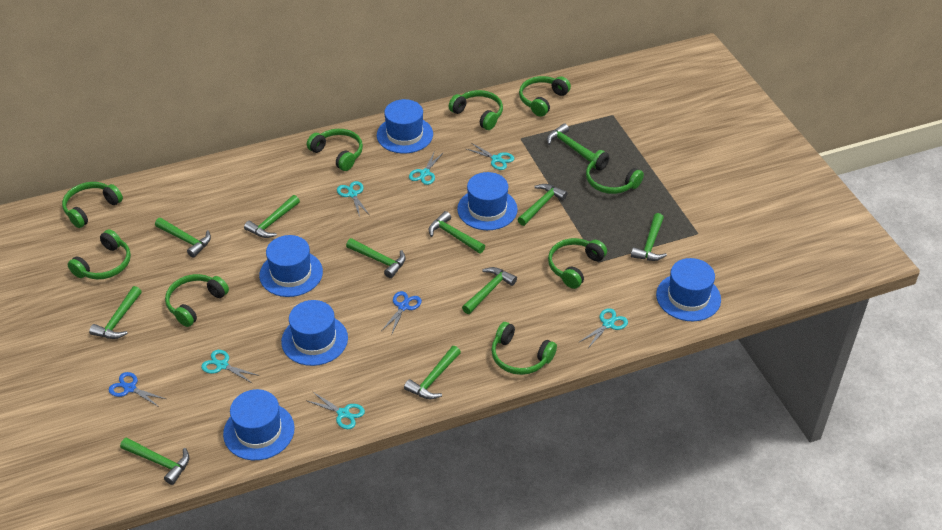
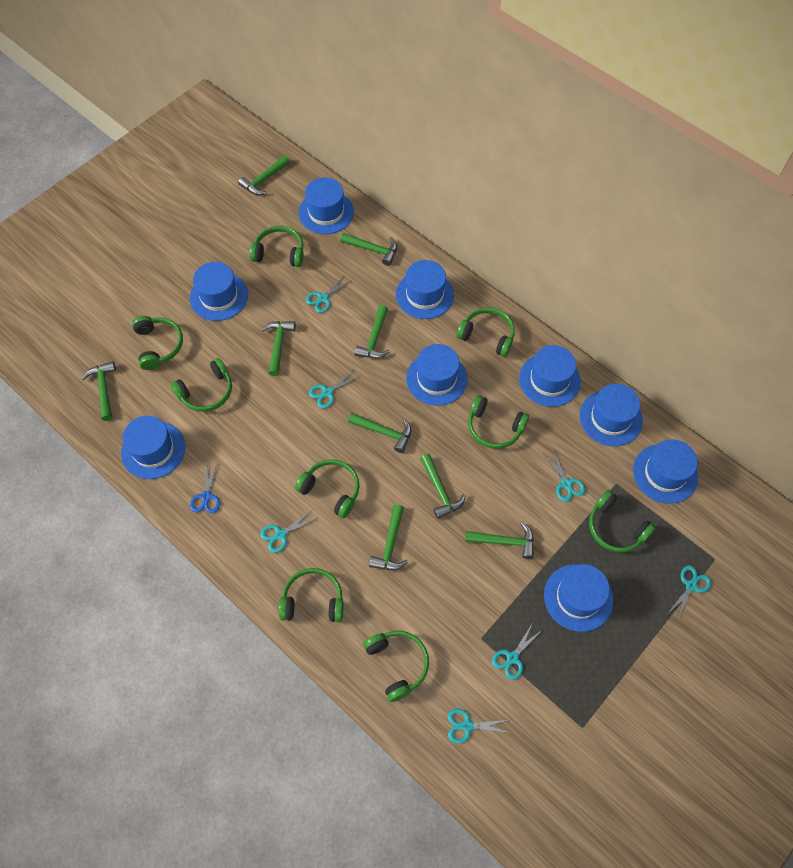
blue hat: 6 -> 9
blue scissors: 2 -> 1
green hammer: 11 -> 9
turquoise scissors: 6 -> 7

